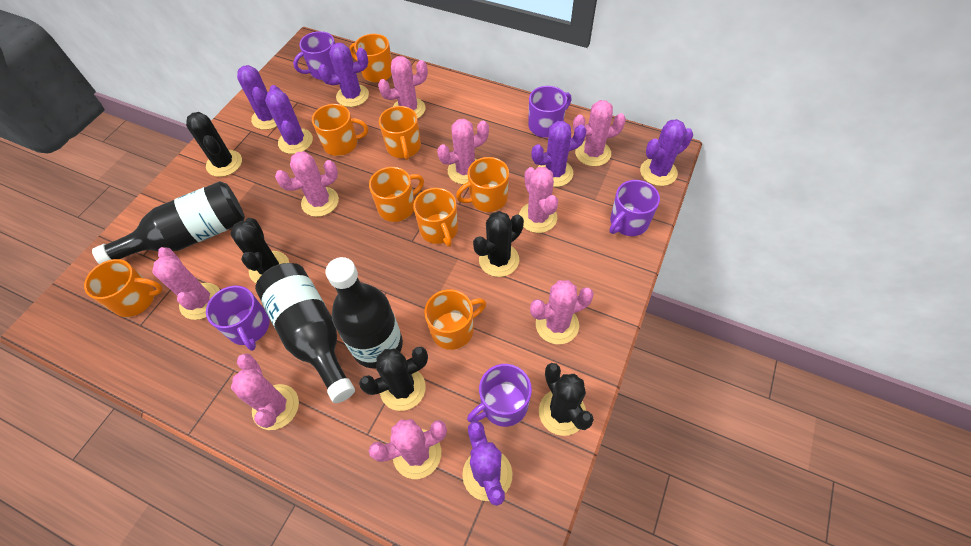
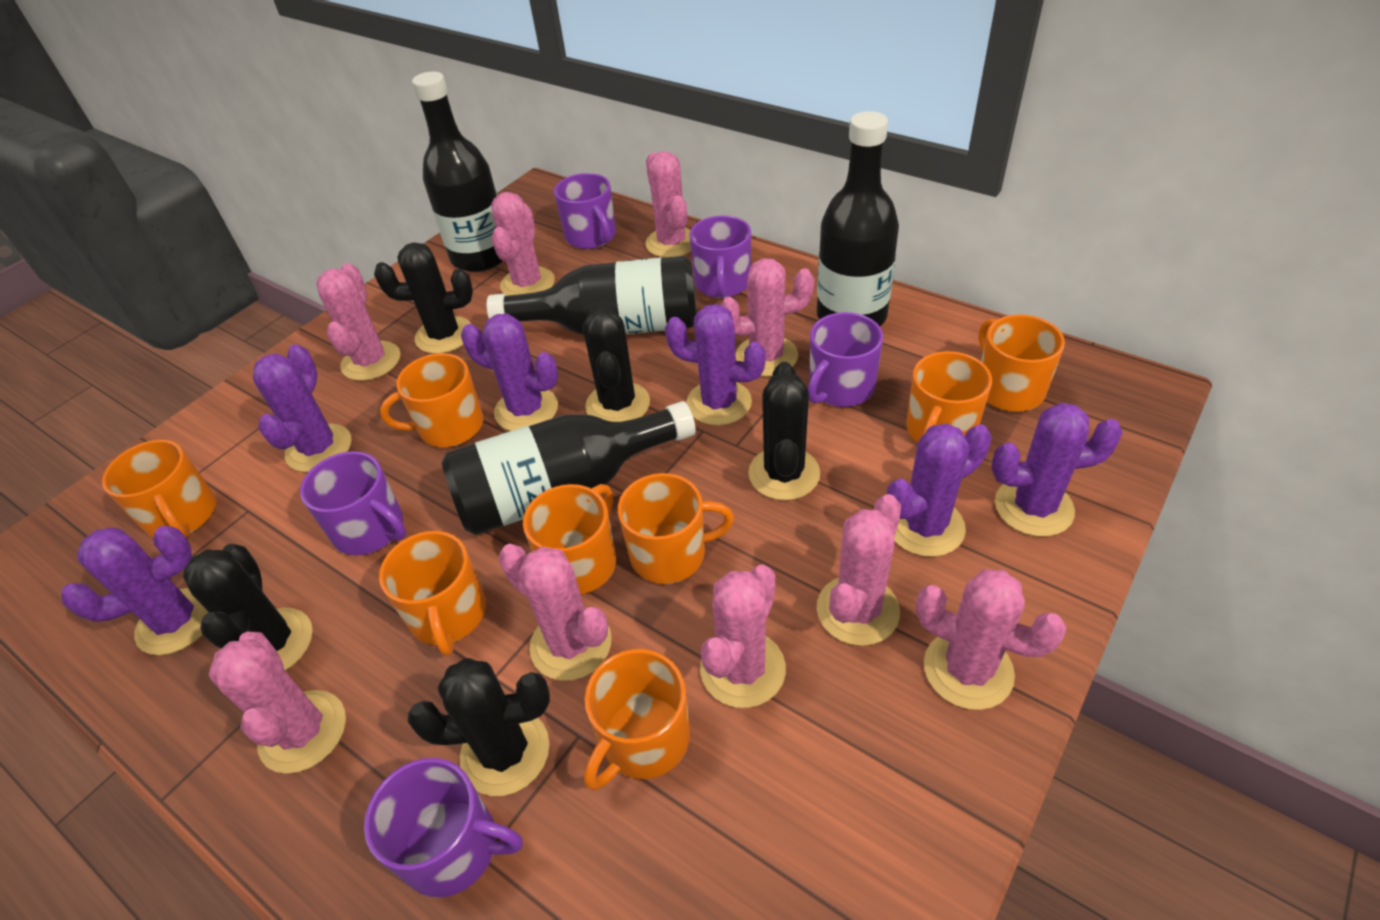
black bottle: 3 -> 4

